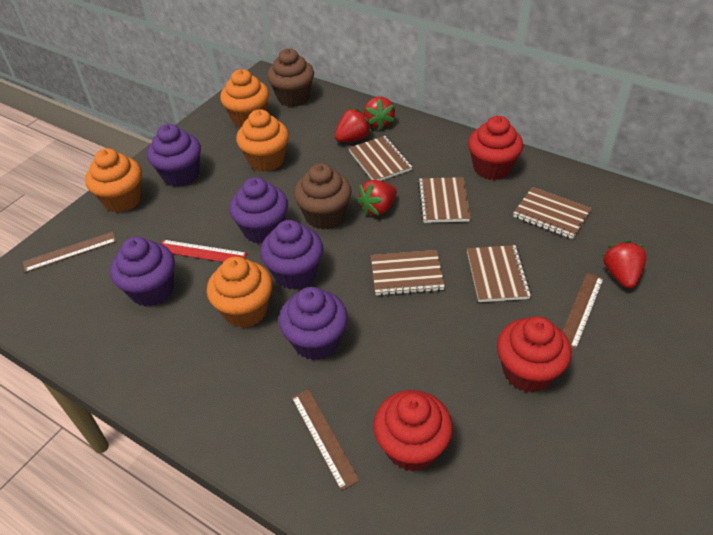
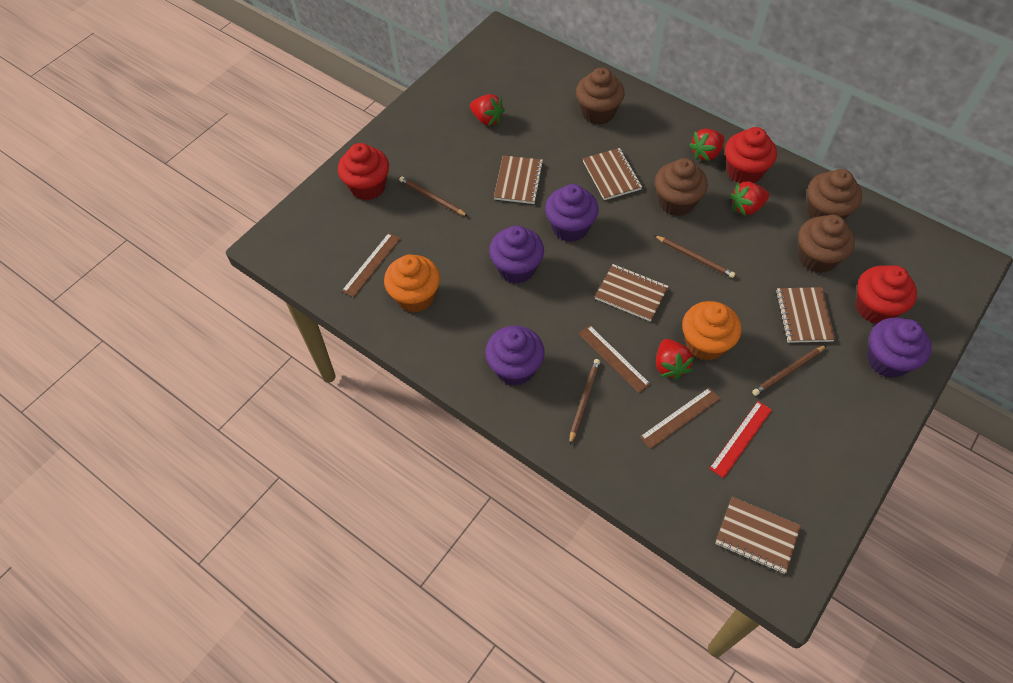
brown cupcake: 2 -> 4
brown pencil: 0 -> 4
orange cupcake: 4 -> 2
purple cupcake: 5 -> 4

